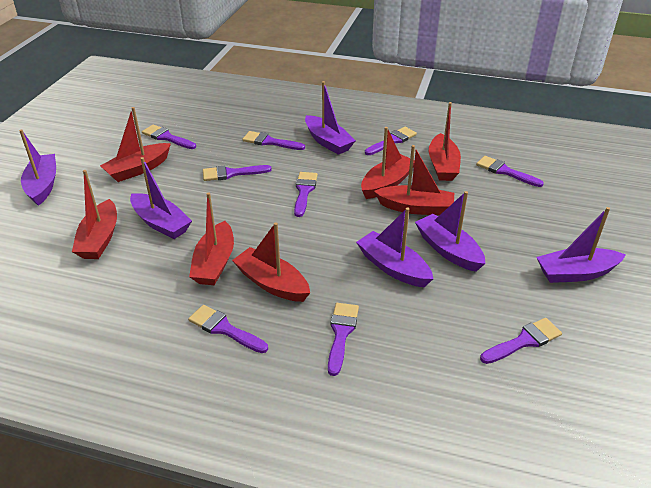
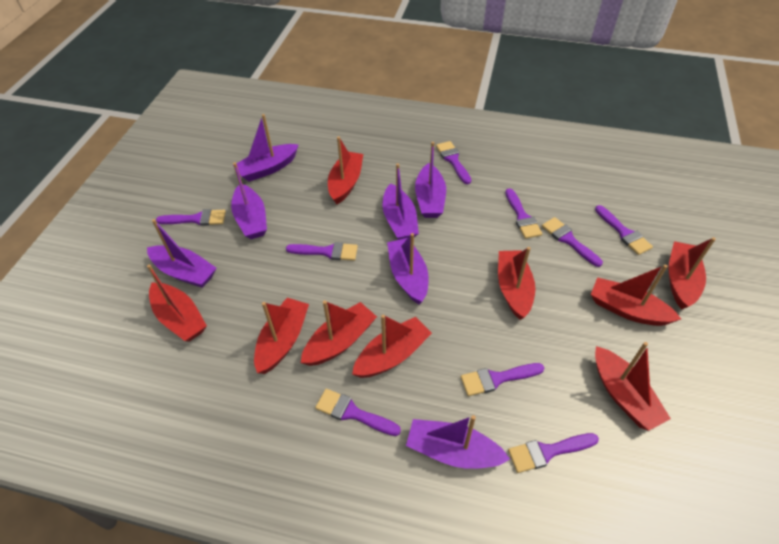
purple boat: 6 -> 7
red boat: 7 -> 9

